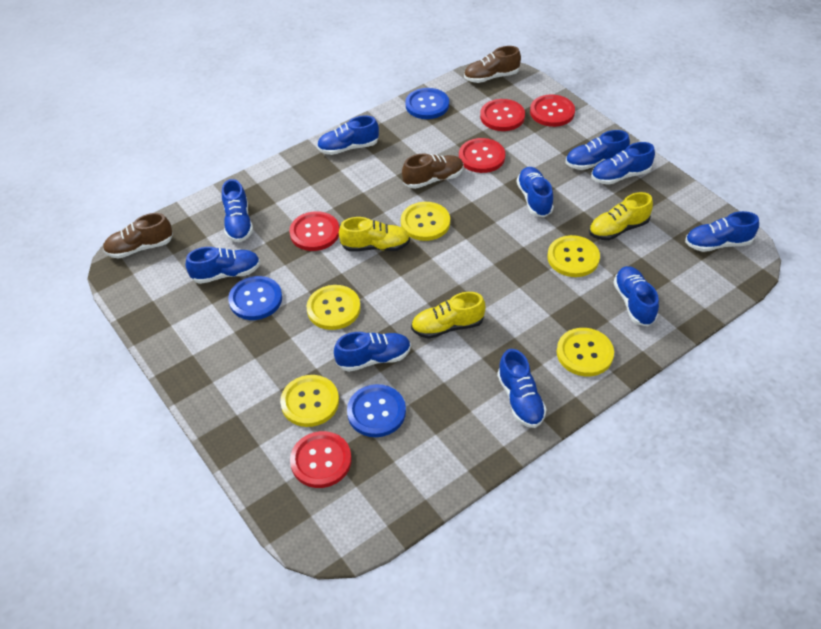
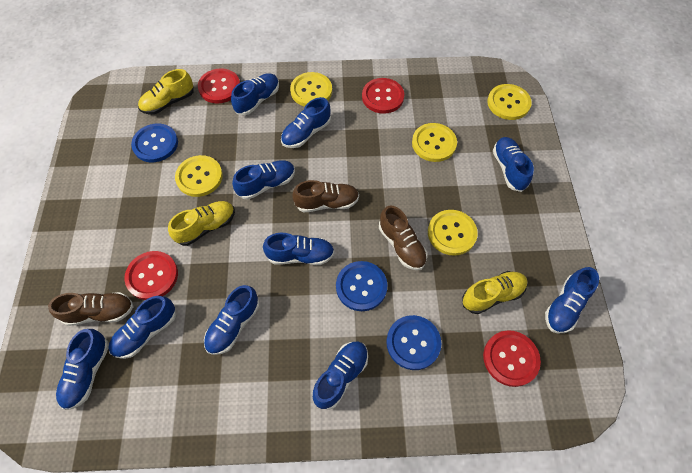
red button: 5 -> 4

